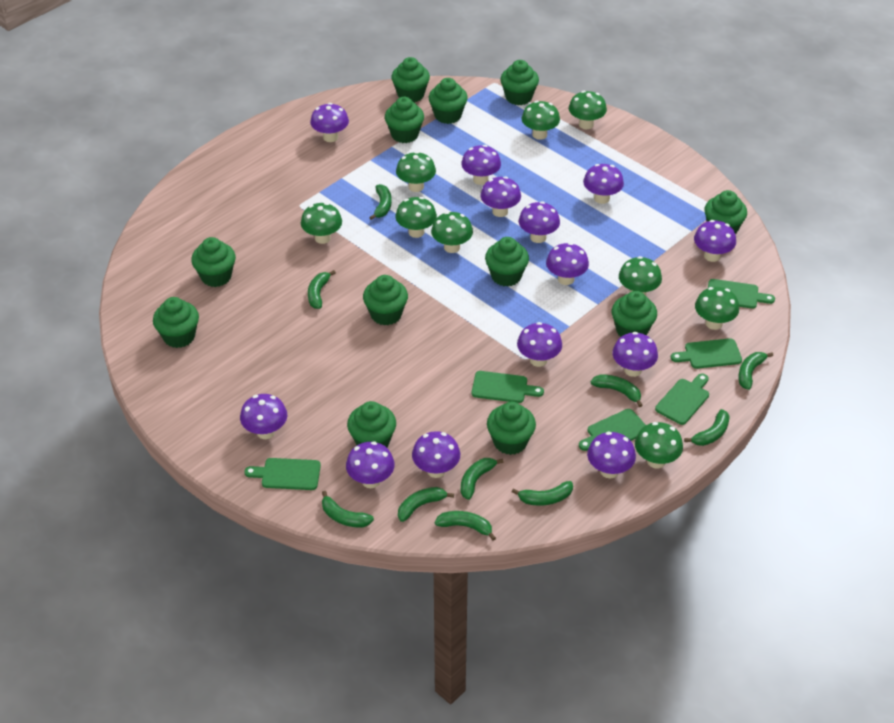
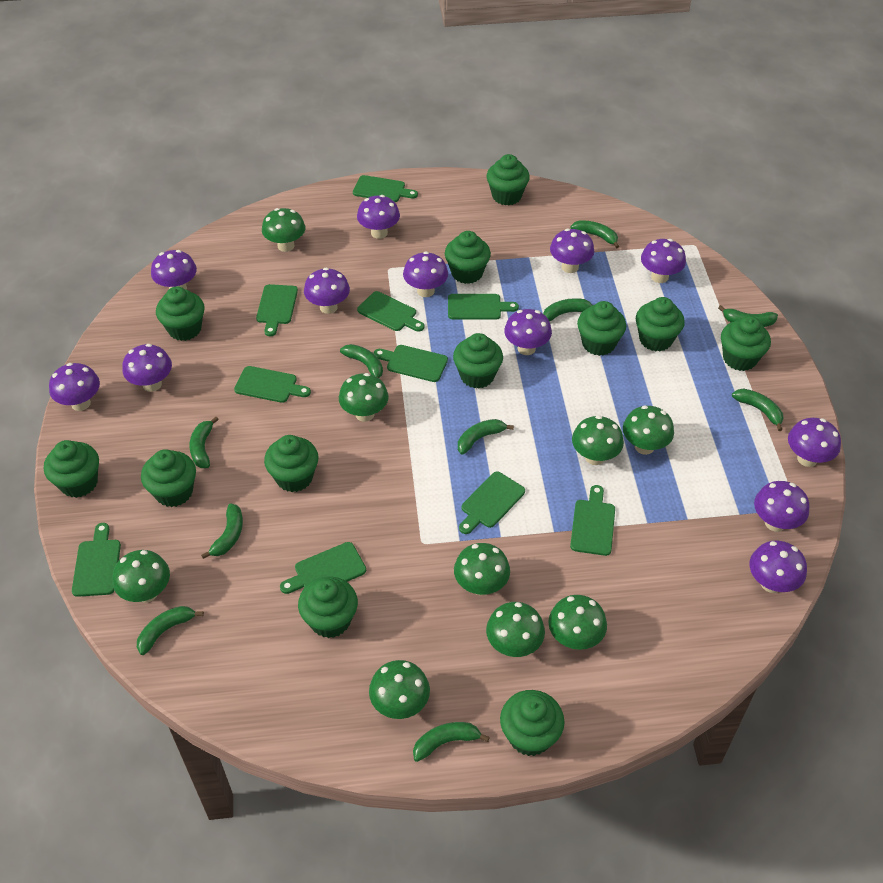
green cutting board: 6 -> 10
purple mushroom: 13 -> 12

